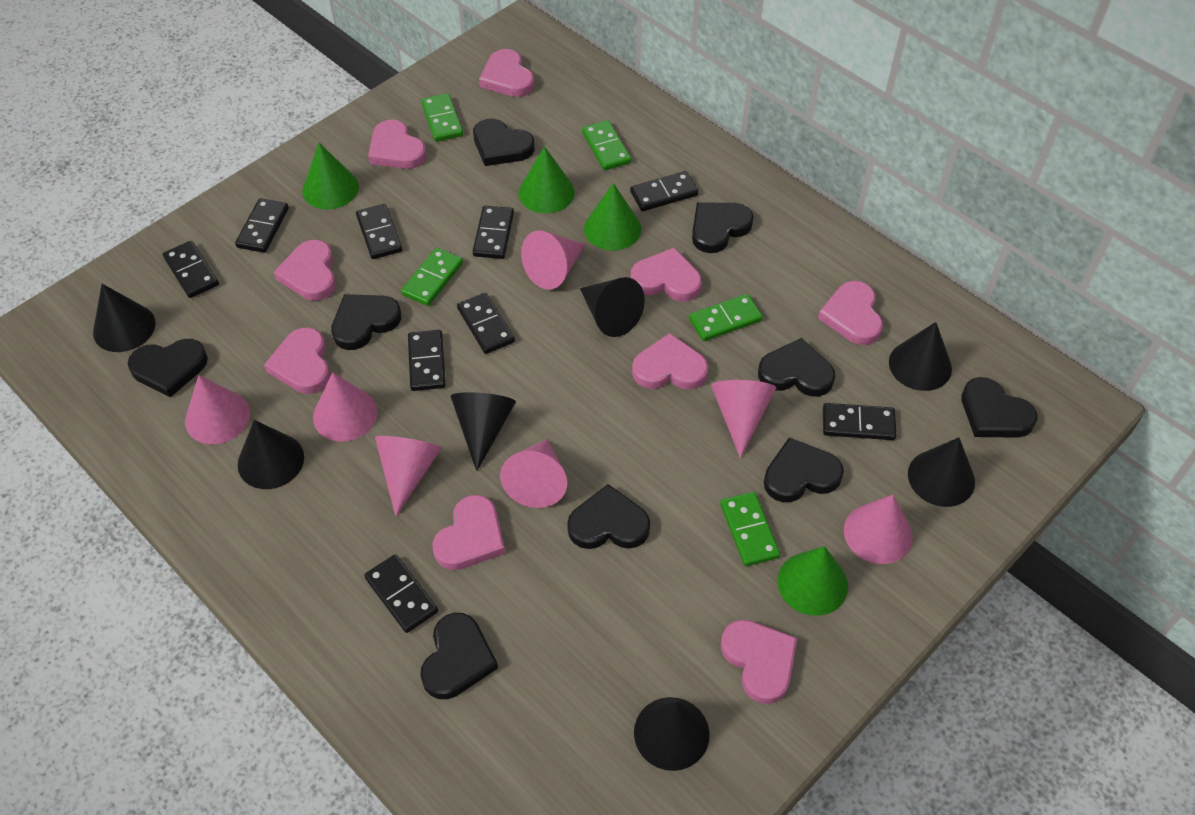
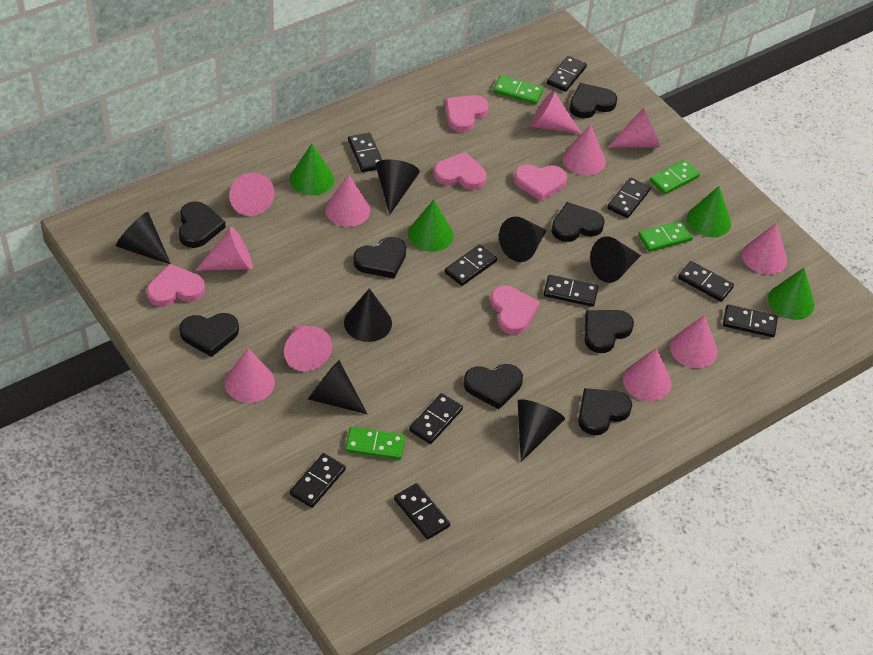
black domino: 9 -> 10
black heart: 9 -> 8
green domino: 5 -> 4
pink cone: 7 -> 11
pink heart: 9 -> 5

